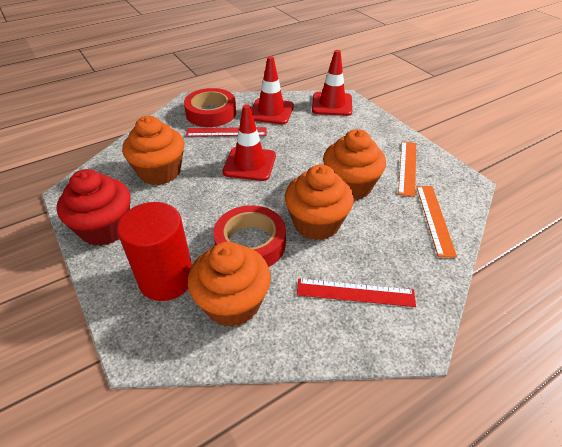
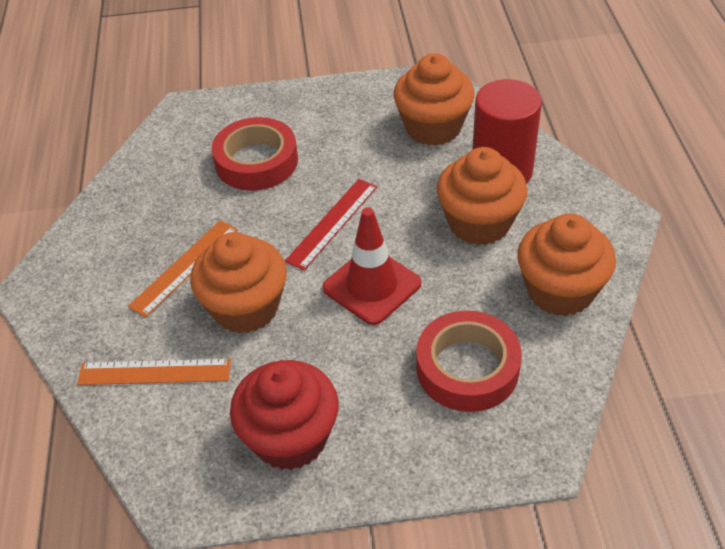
red ruler: 2 -> 1
red traffic cone: 3 -> 1

